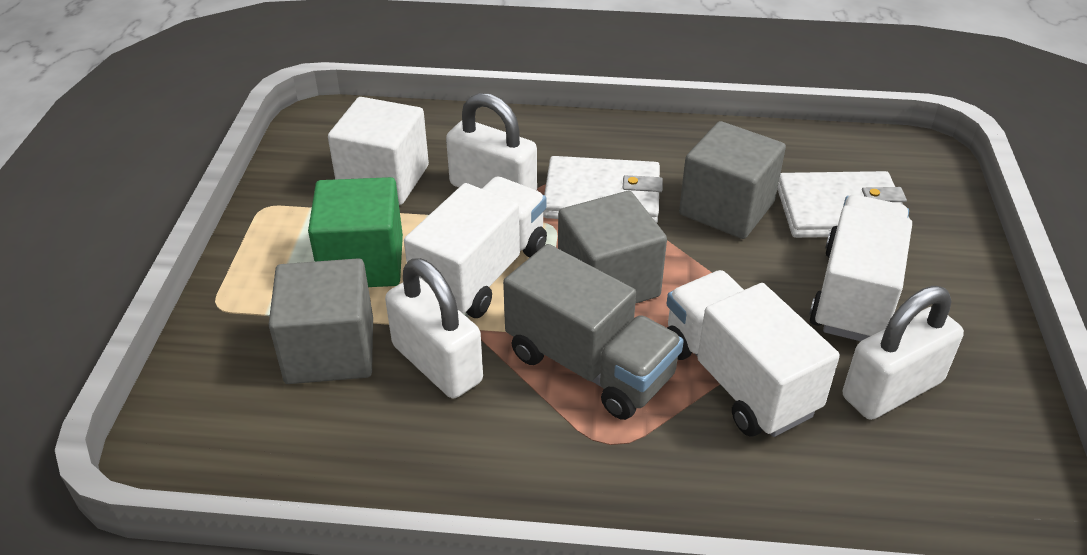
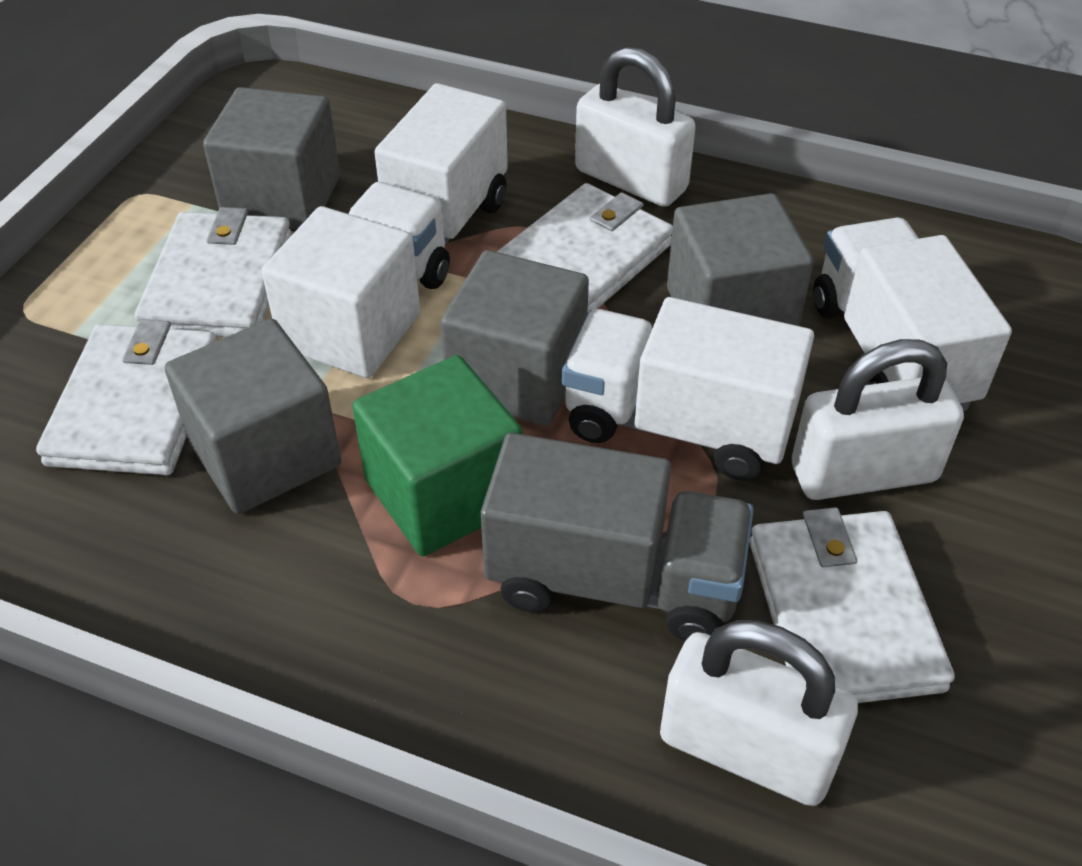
grey cube: 3 -> 4
white wallet: 2 -> 4

